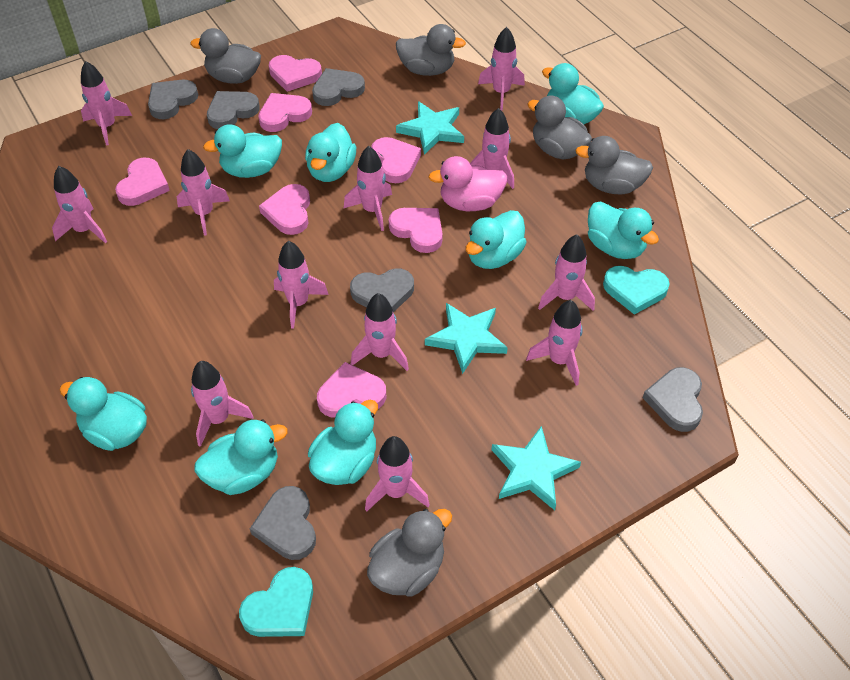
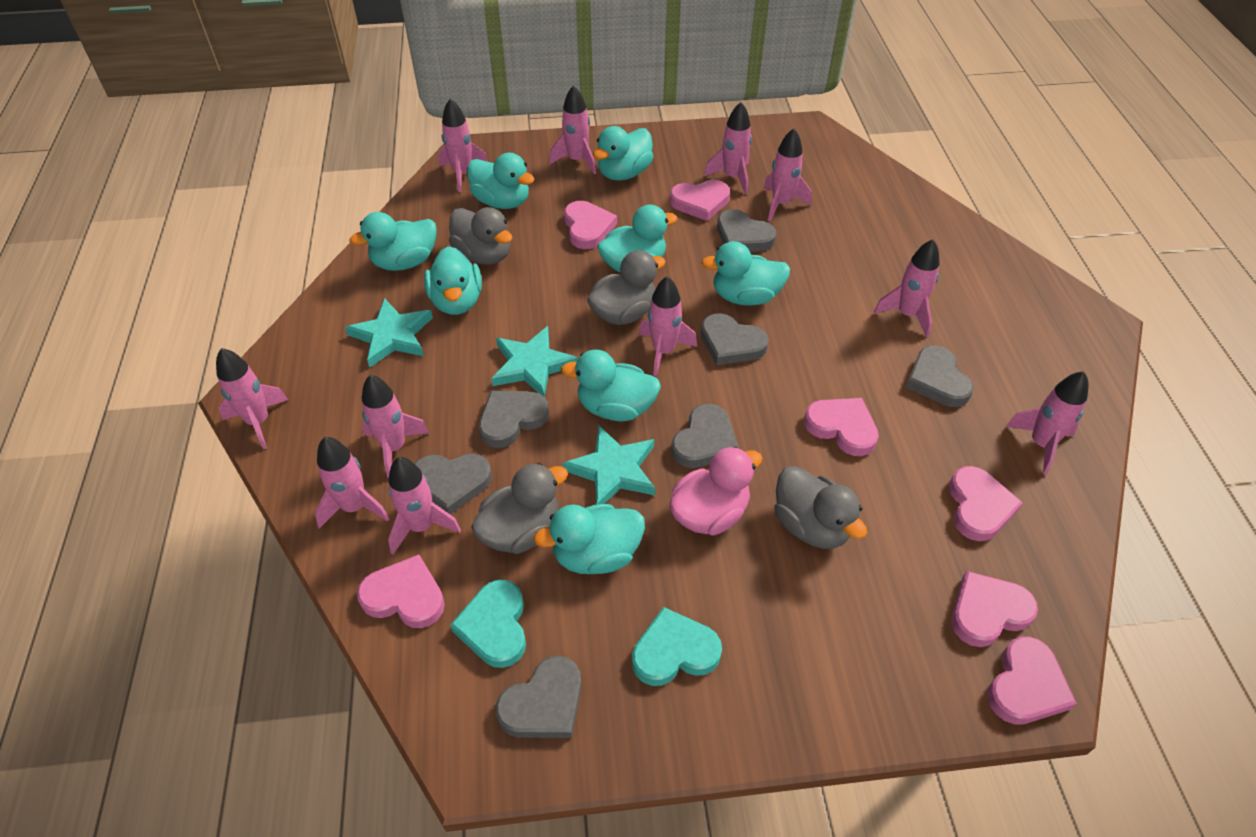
grey duck: 5 -> 4
grey heart: 6 -> 7
pink rocket: 12 -> 11

